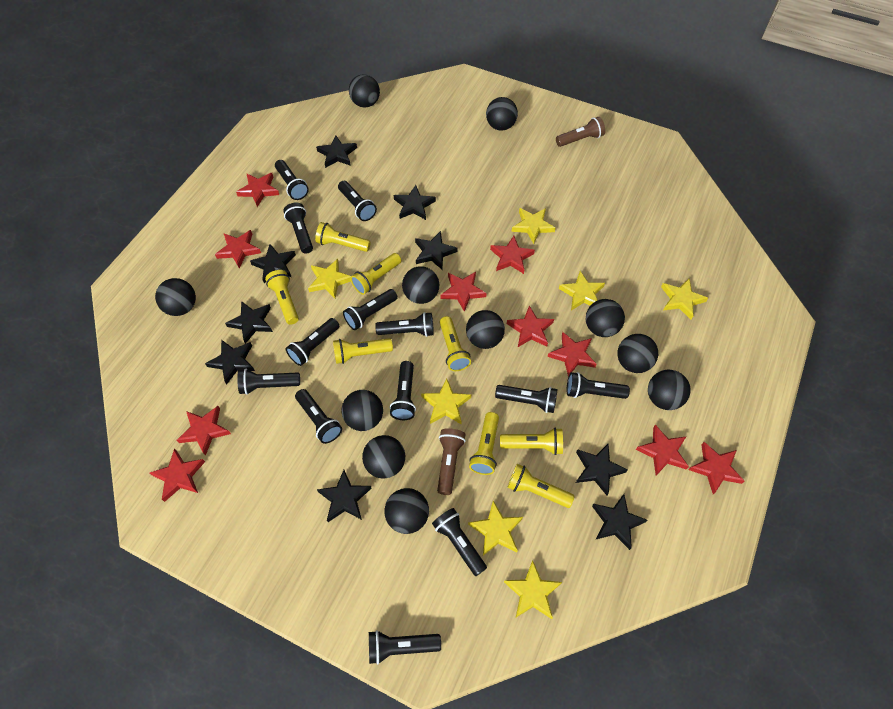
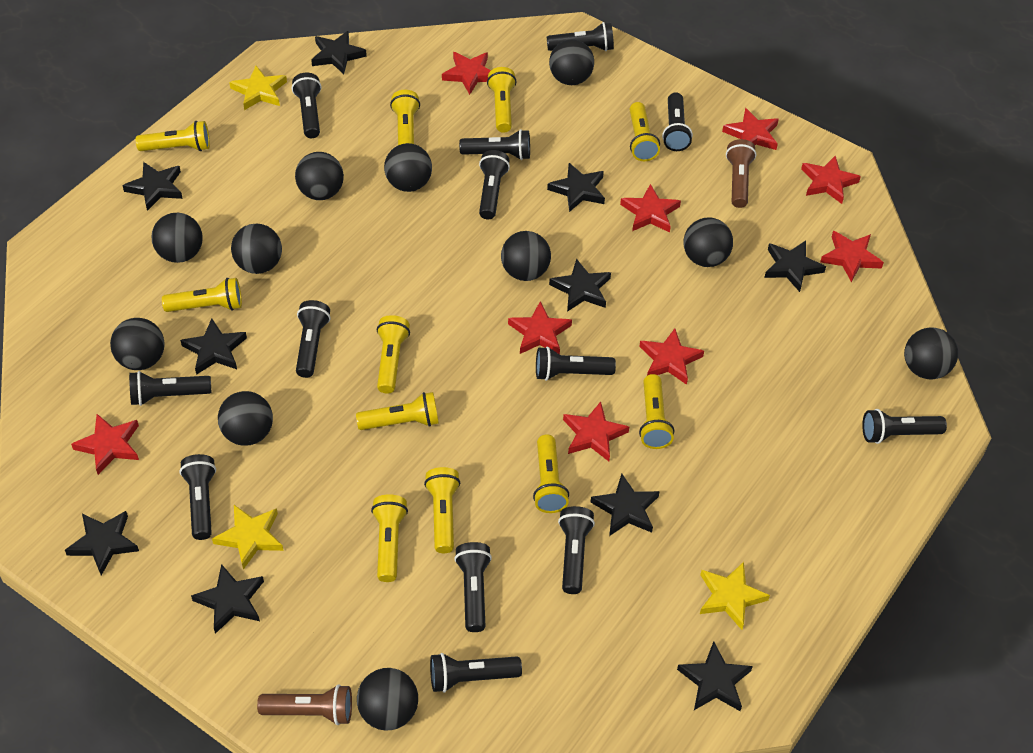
black star: 9 -> 10
red star: 10 -> 9
yellow flashlight: 8 -> 11
yellow star: 7 -> 3

